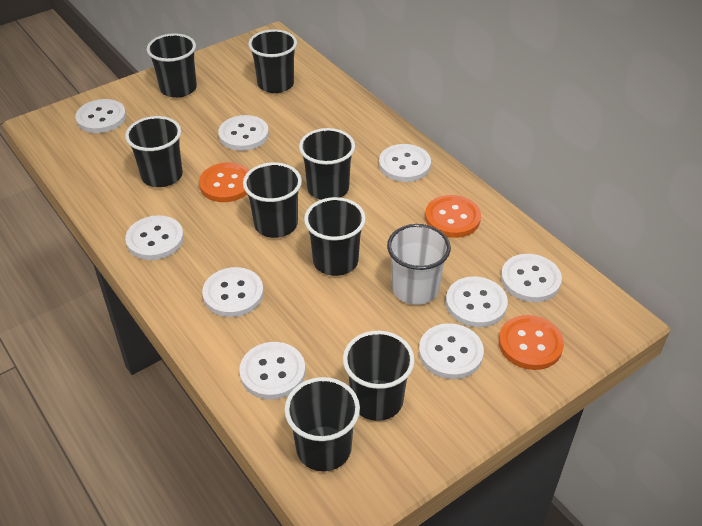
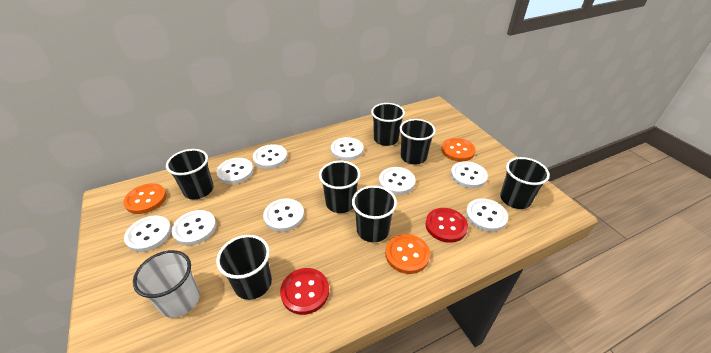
black cup: 8 -> 7
red button: 0 -> 2

